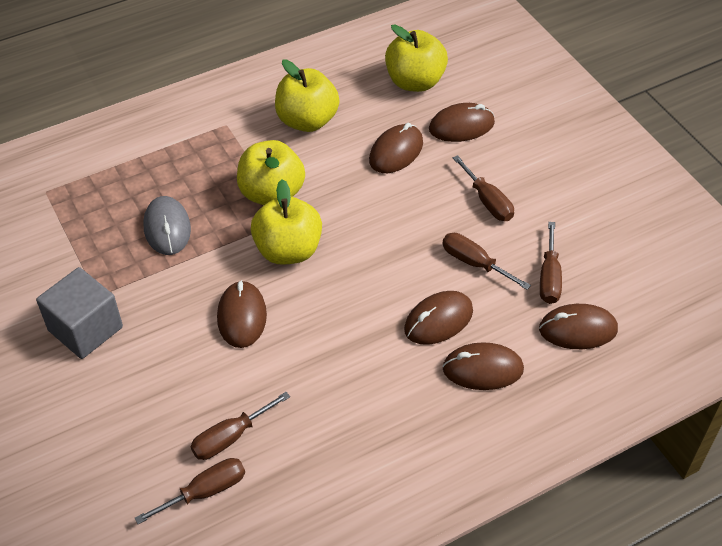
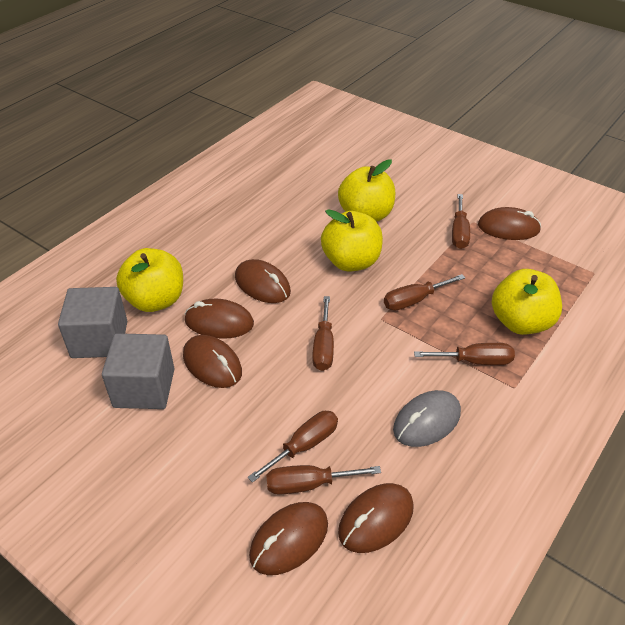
brown screwdriver: 5 -> 6
grey cube: 1 -> 2

